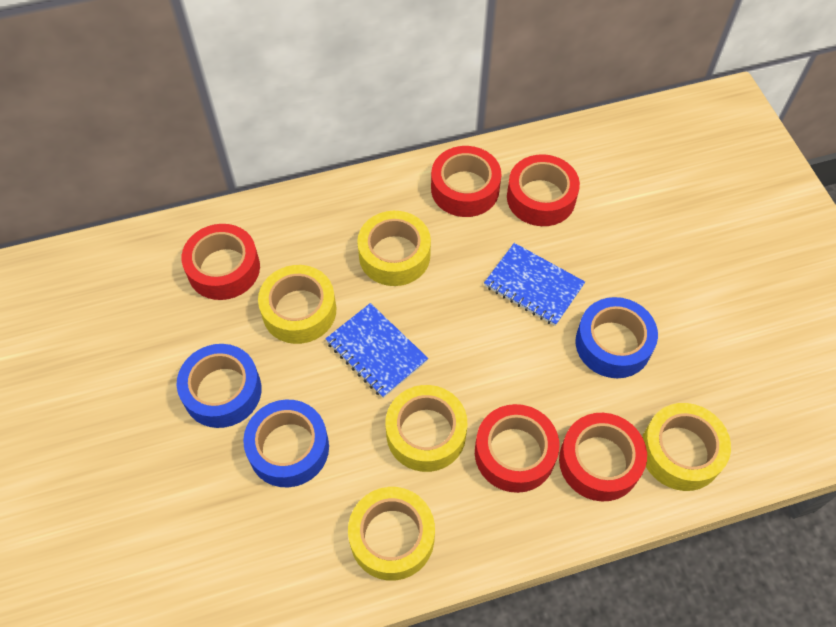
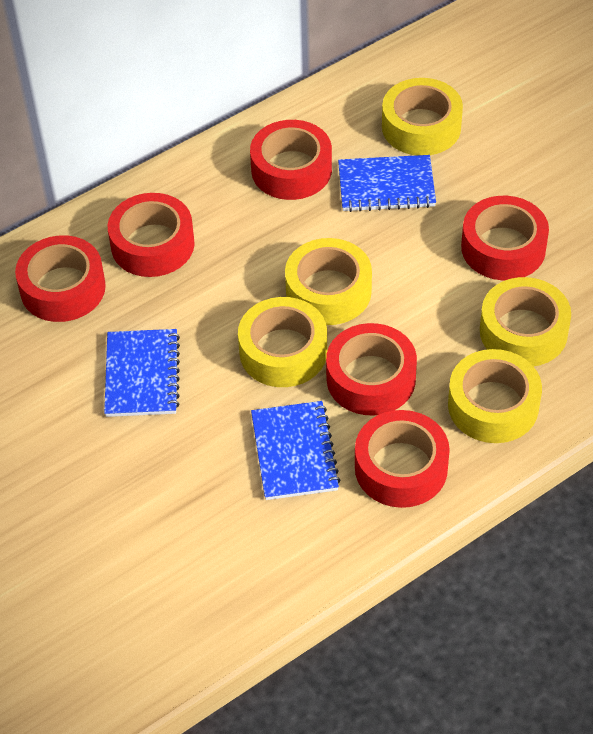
blue notebook: 2 -> 3
blue tape: 3 -> 0
red tape: 5 -> 6

